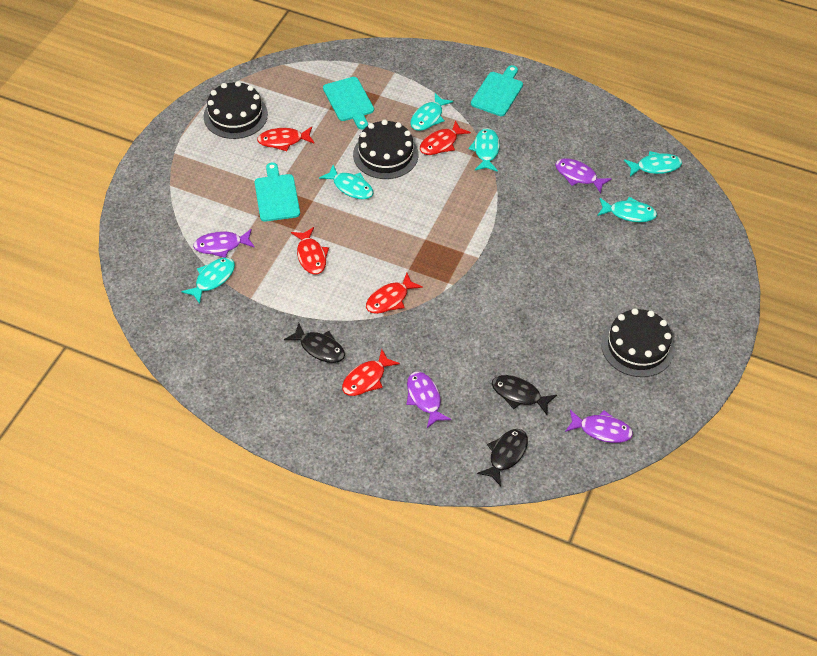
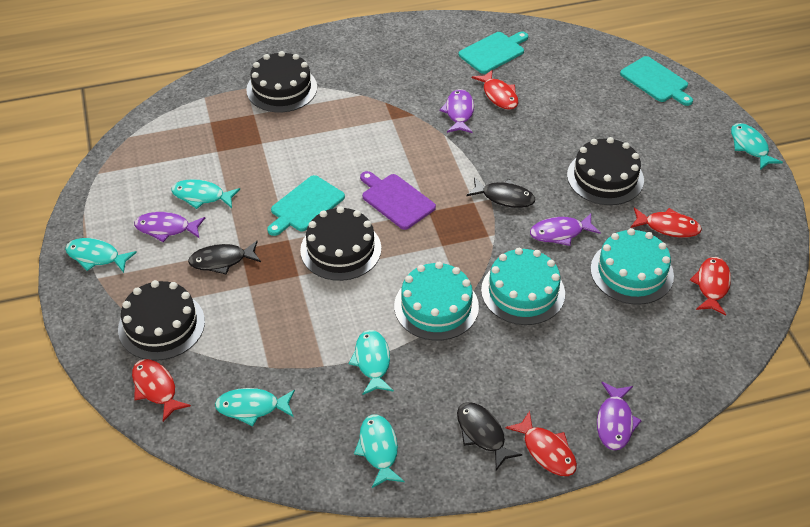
black cake: 3 -> 4
purple cutting board: 0 -> 1
turquoise cake: 0 -> 3

